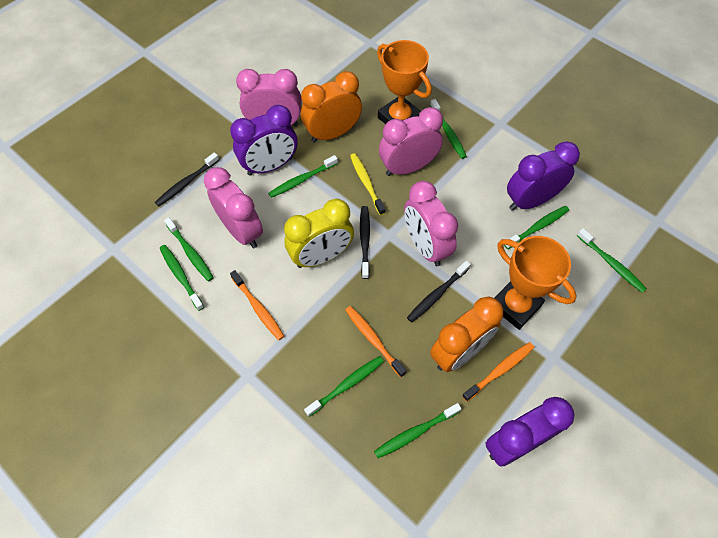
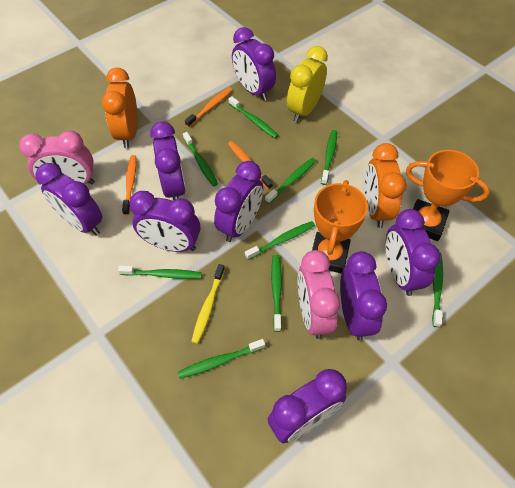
black toothbrush: 3 -> 0
green toothbrush: 8 -> 9
pink clock: 4 -> 2
purple clock: 3 -> 8

